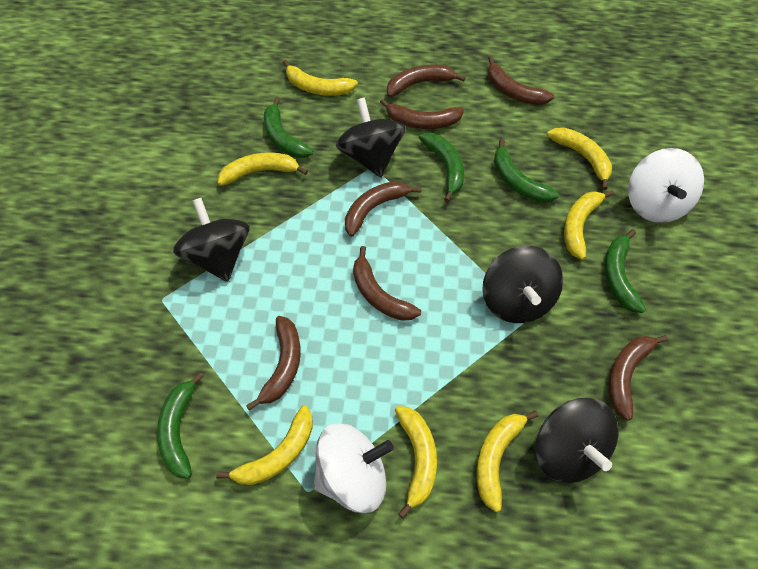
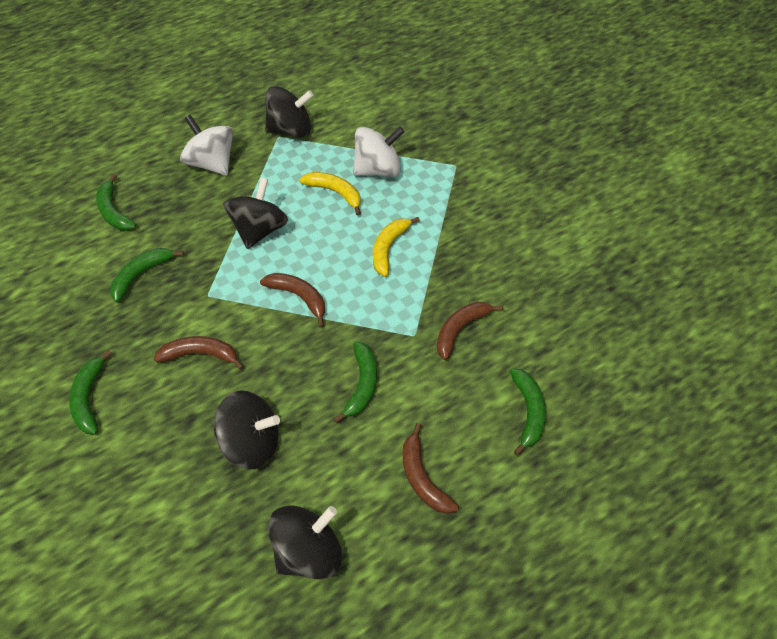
brown banana: 7 -> 4
yellow banana: 7 -> 2

